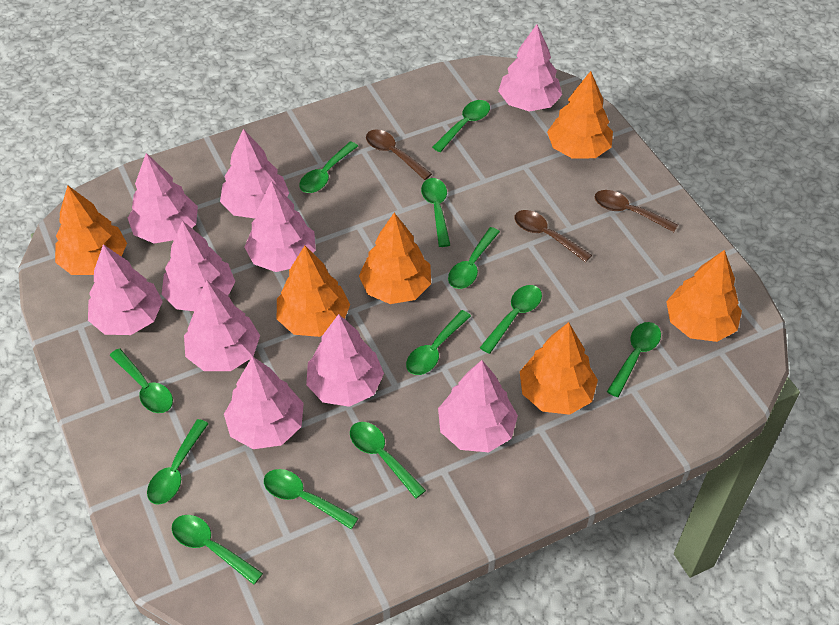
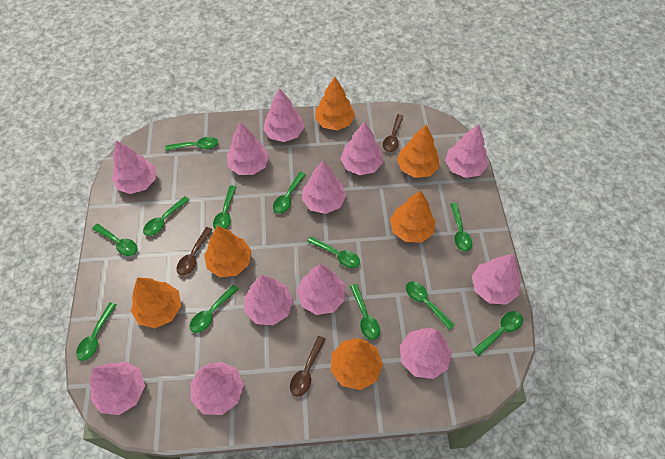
pink tree: 10 -> 12

